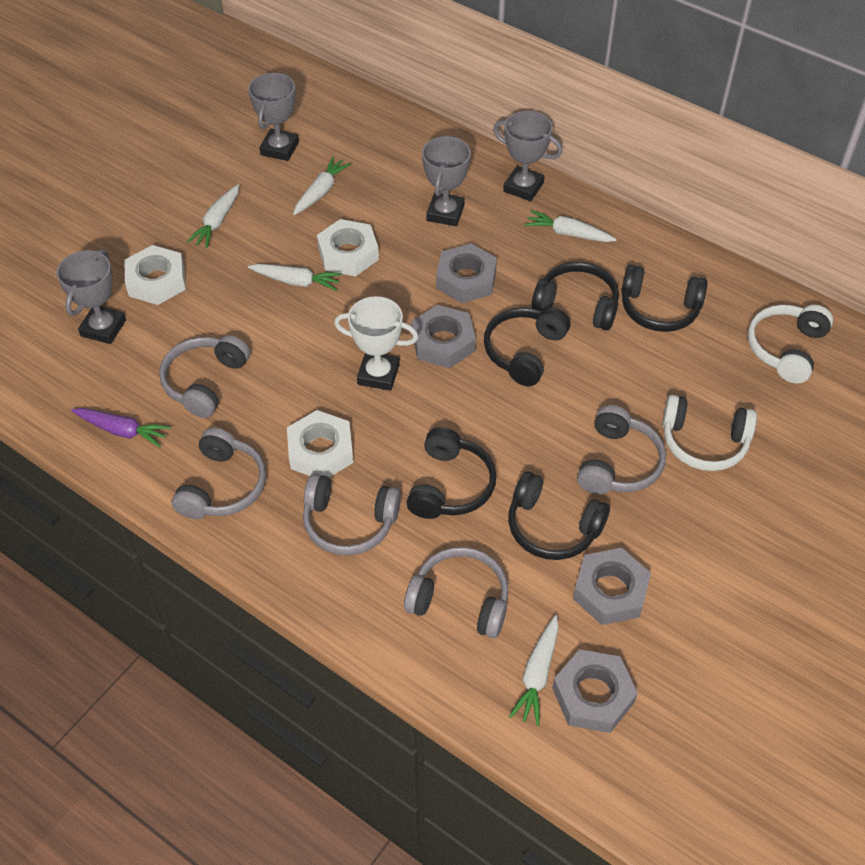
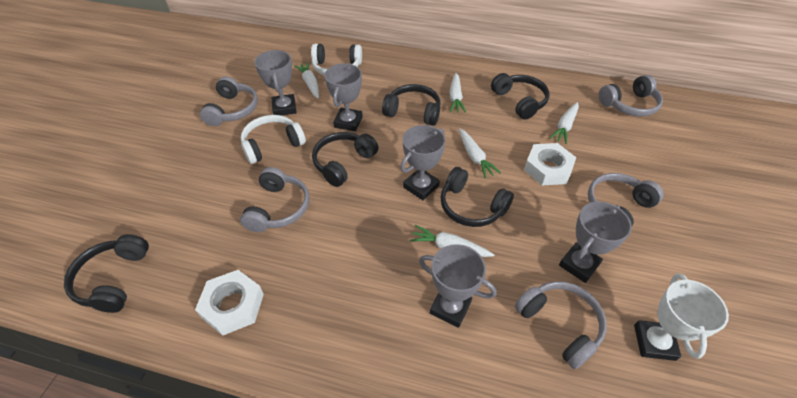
grey nut: 4 -> 0
grey trophy: 4 -> 5
purple carrot: 1 -> 0
white nut: 3 -> 2

